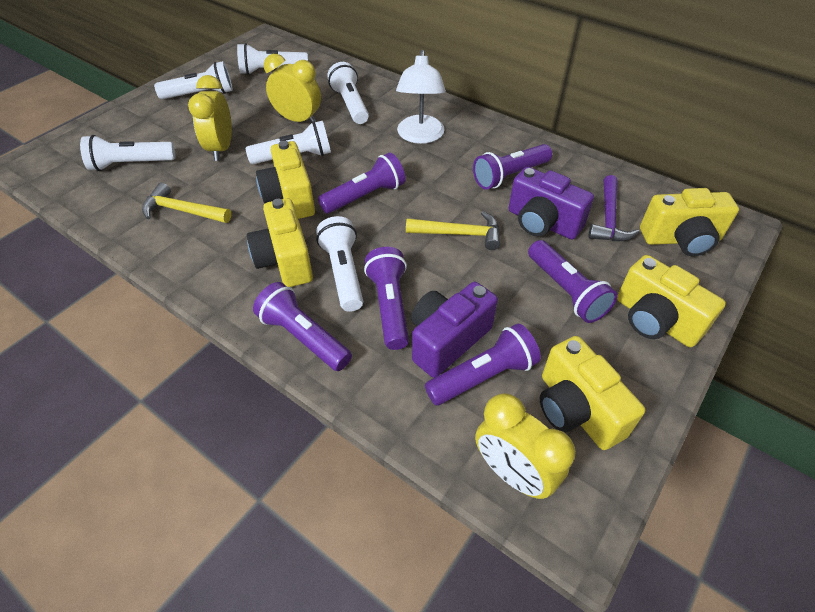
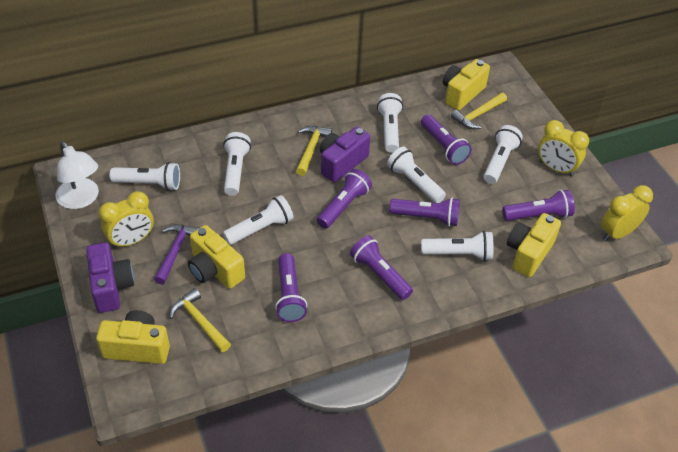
white flashlight: 6 -> 7
yellow camera: 5 -> 4
yellow hammer: 2 -> 3

